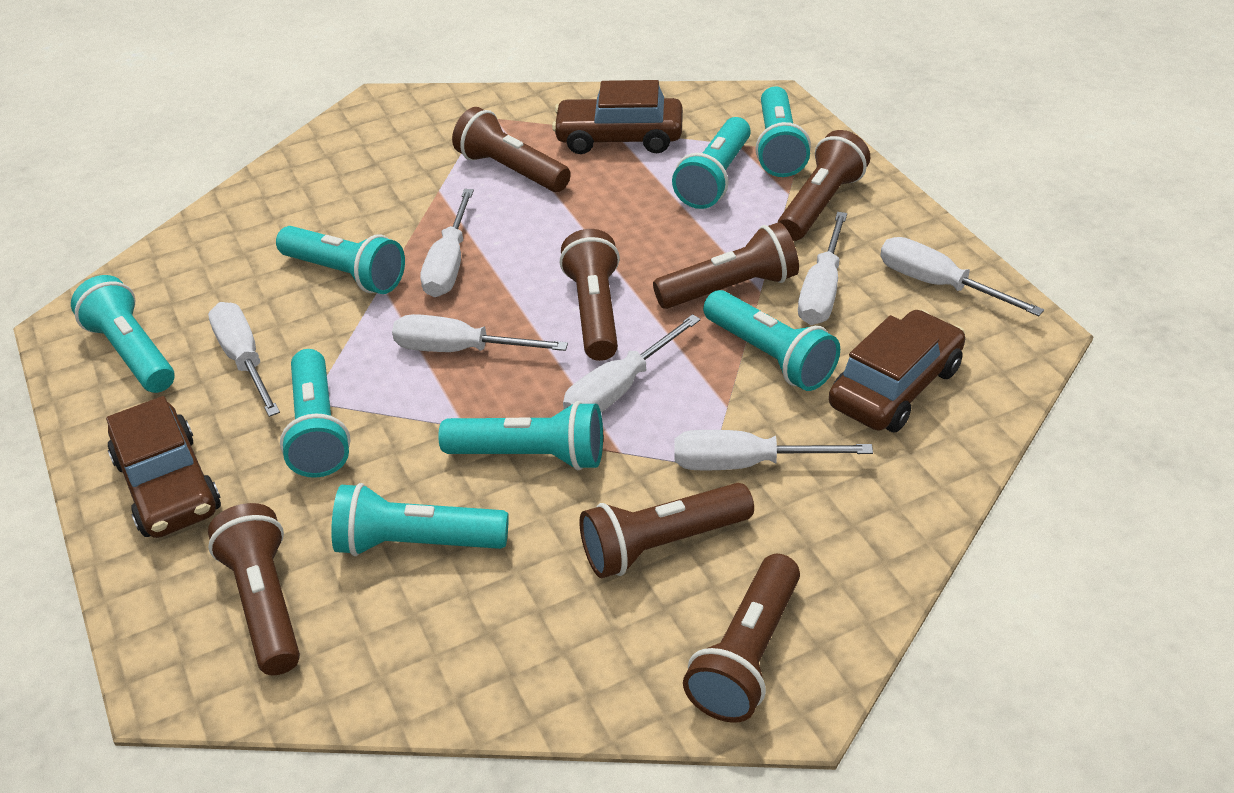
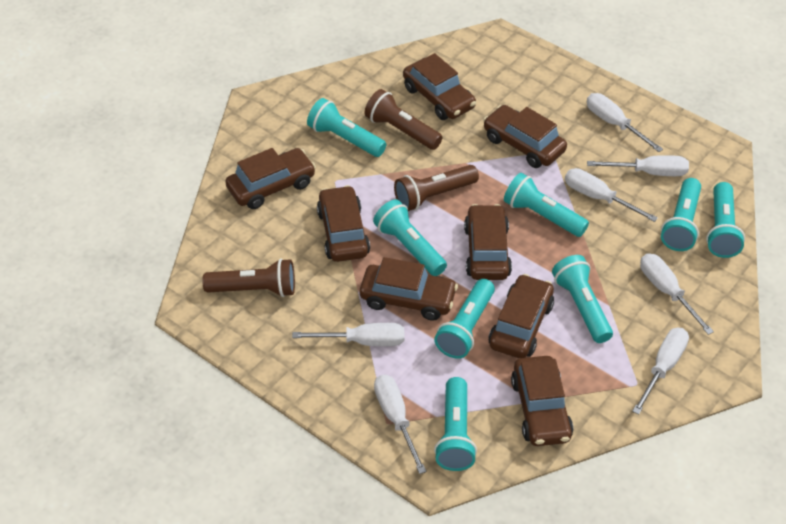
brown car: 3 -> 8
brown flashlight: 7 -> 3

